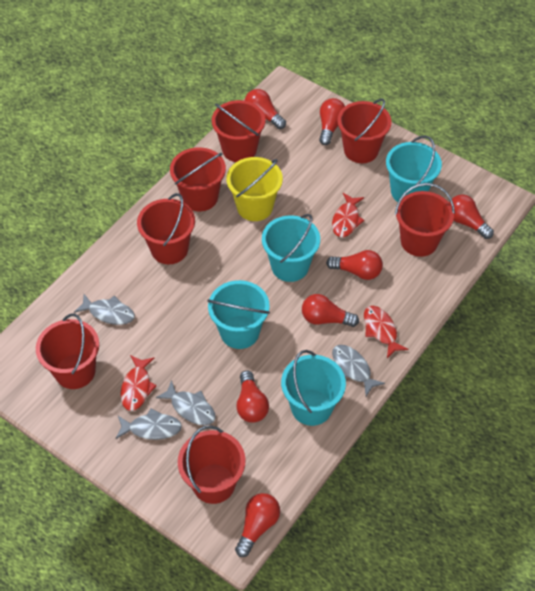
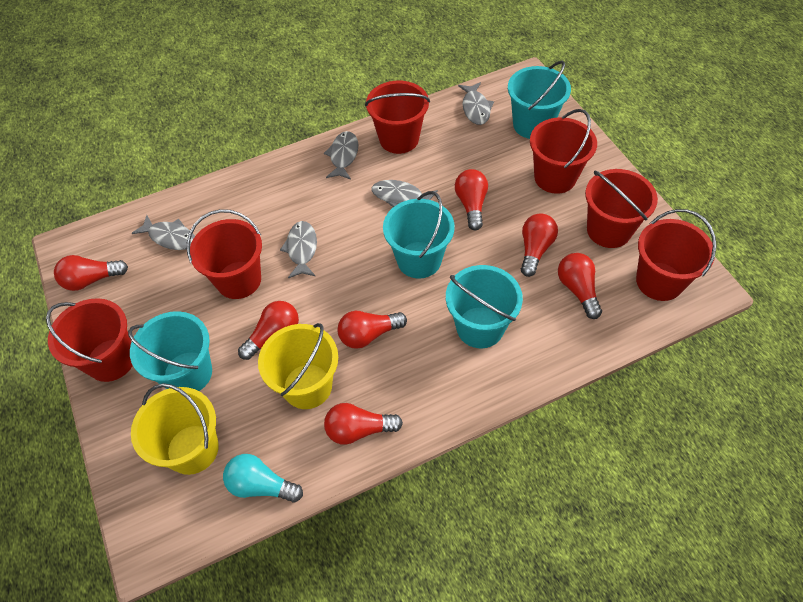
grey fish: 4 -> 5
red bucket: 7 -> 6
red fish: 3 -> 0
turquoise light bulb: 0 -> 1
yellow bucket: 1 -> 2

